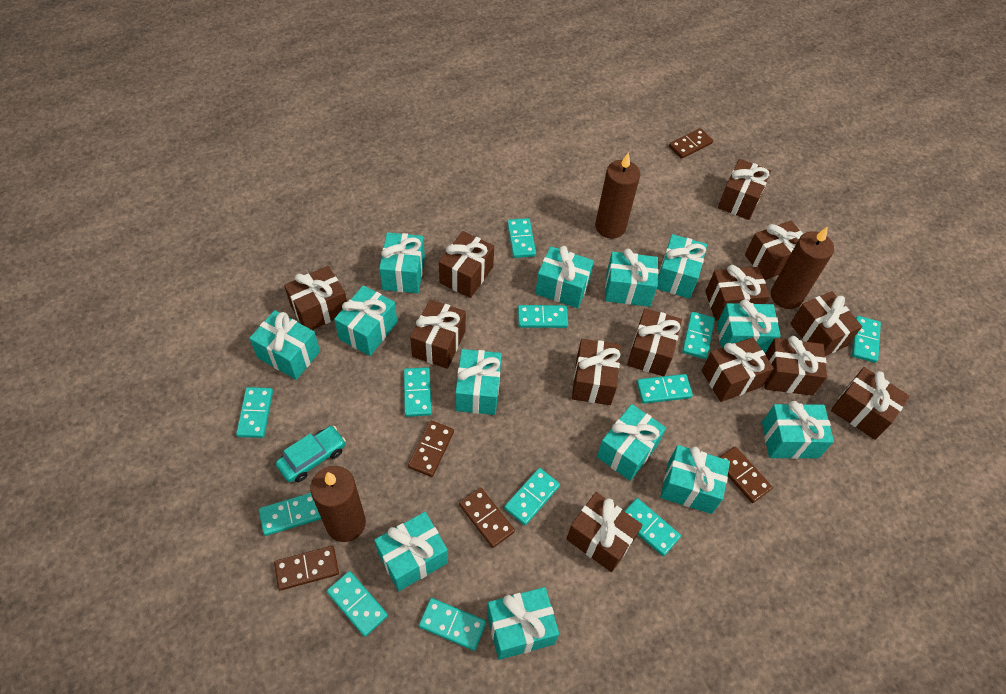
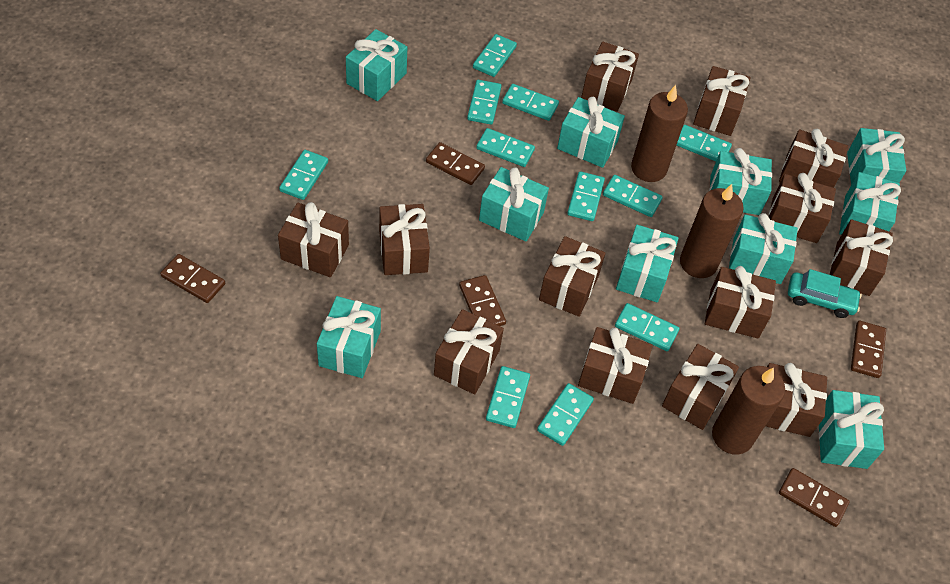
turquoise domino: 12 -> 11
turquoise gift: 13 -> 10

